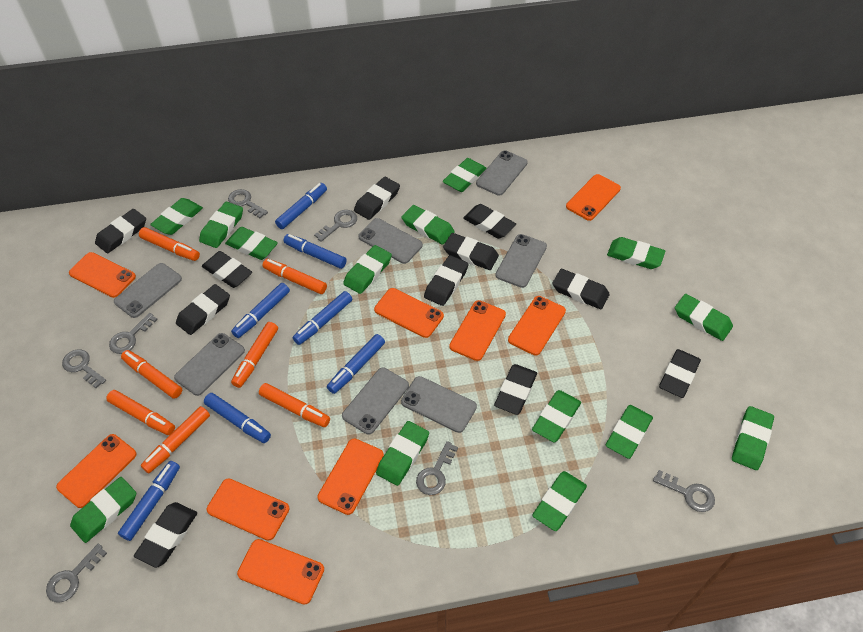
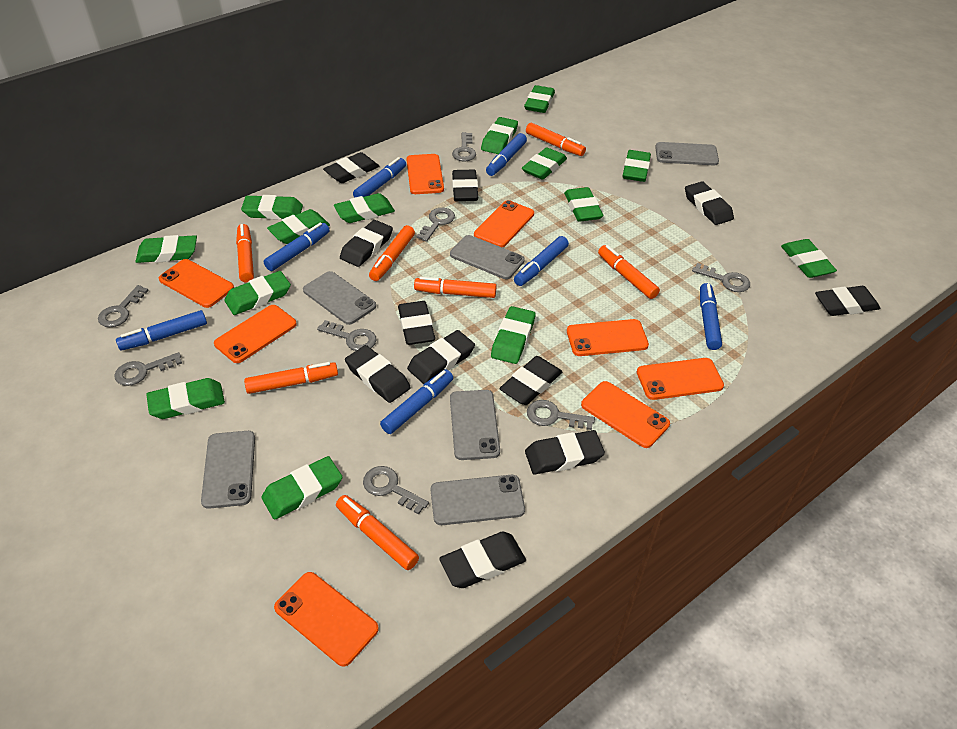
grey key: 7 -> 8
grey phone: 7 -> 6
orange phone: 9 -> 8

